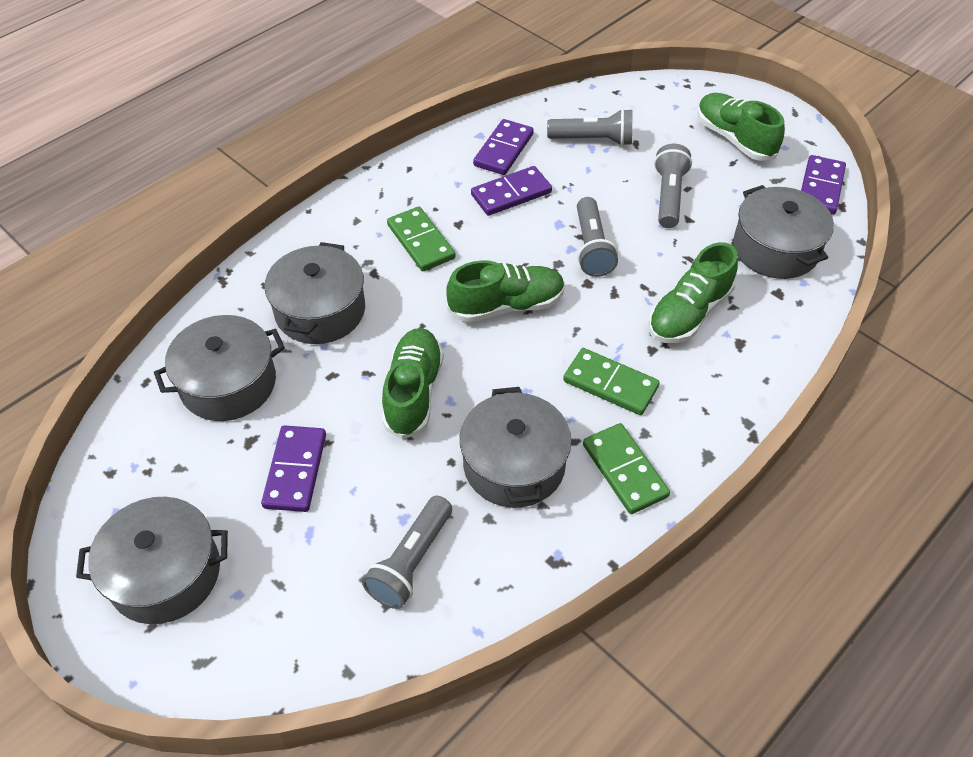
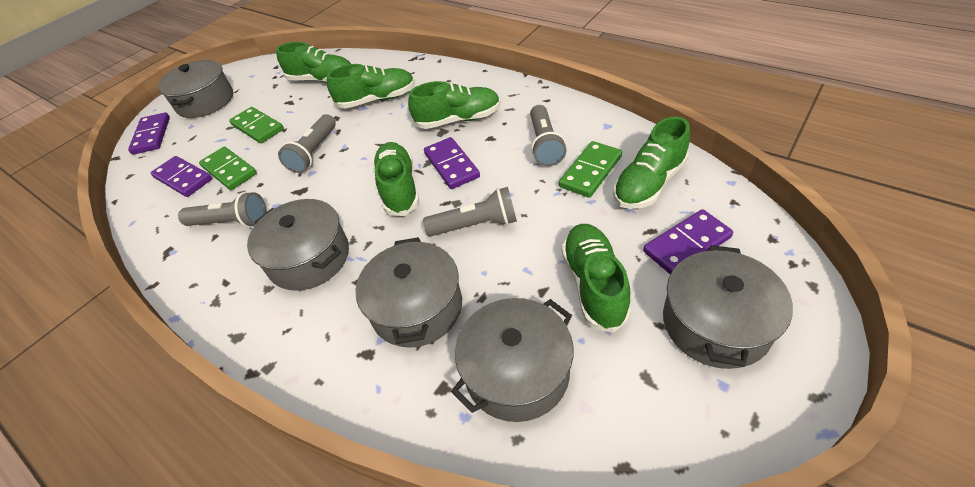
green shoe: 4 -> 6

